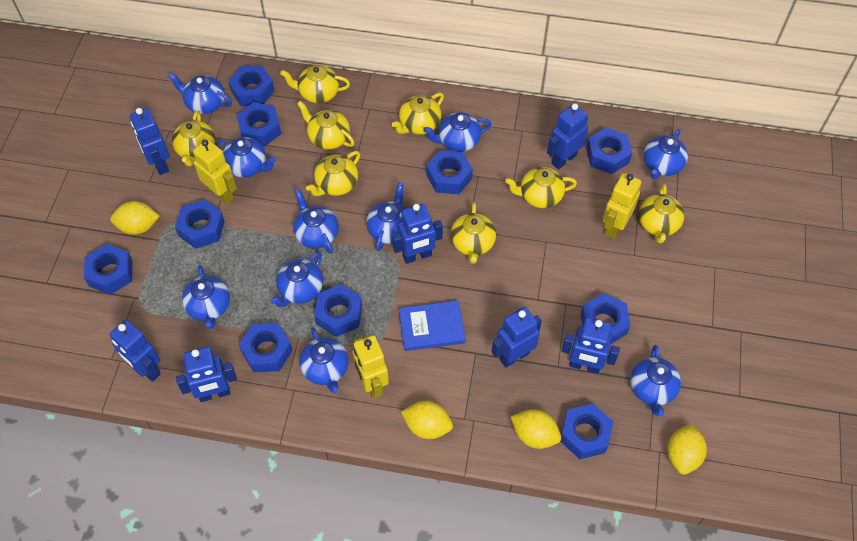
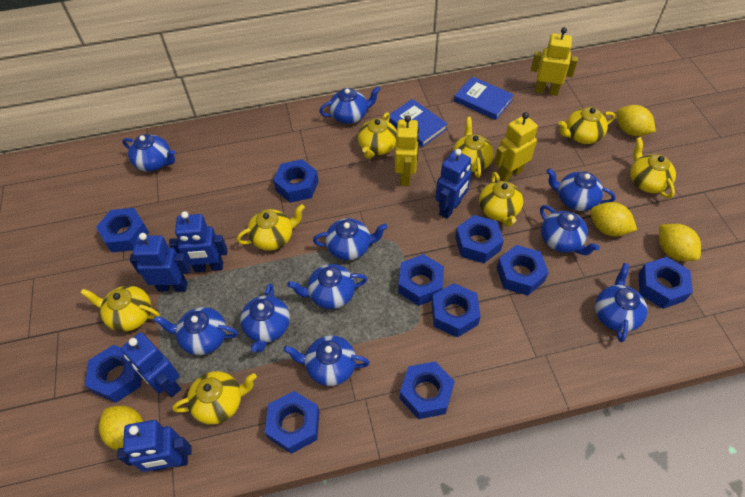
blue book: 1 -> 2
blue robot: 7 -> 5

